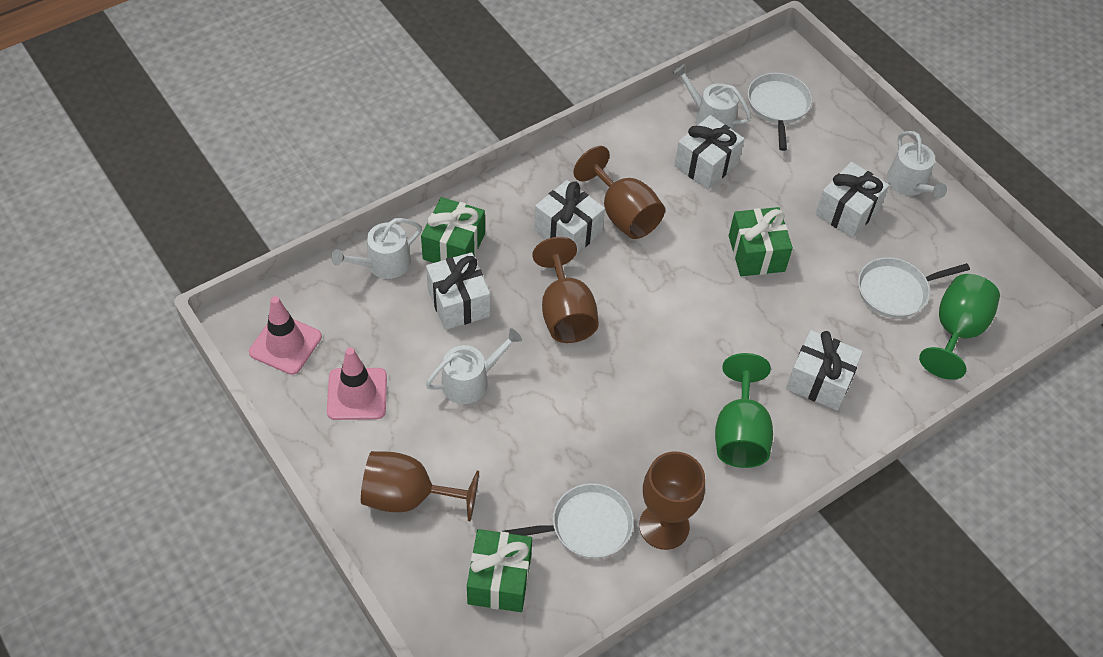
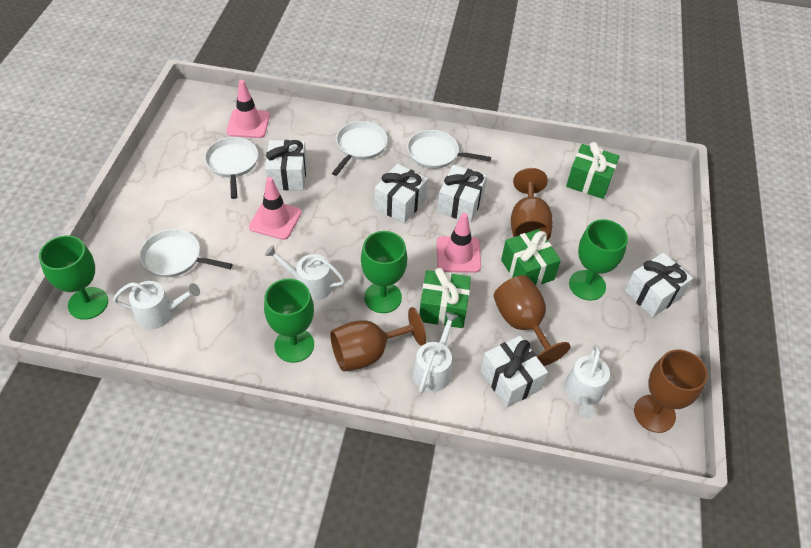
green goblet: 2 -> 4
pink traffic cone: 2 -> 3
white pan: 3 -> 4

